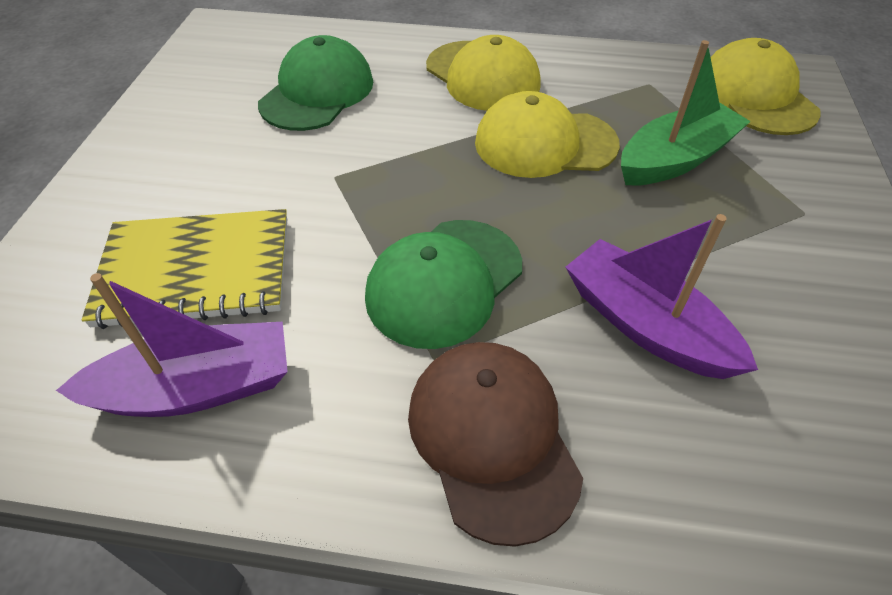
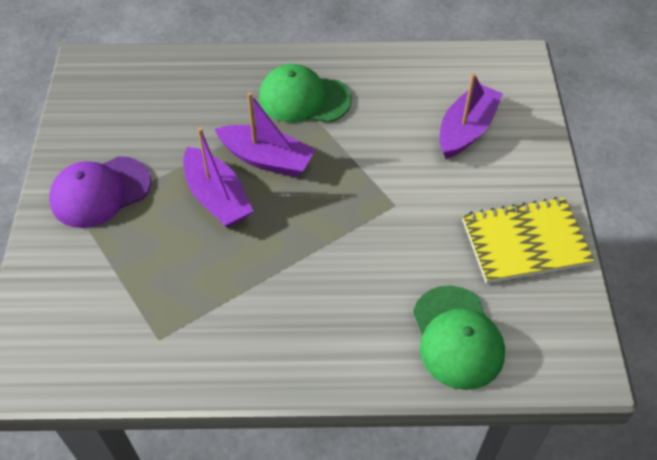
brown cap: 1 -> 0
green boat: 1 -> 0
purple boat: 2 -> 3
purple cap: 0 -> 1
yellow cap: 3 -> 0

